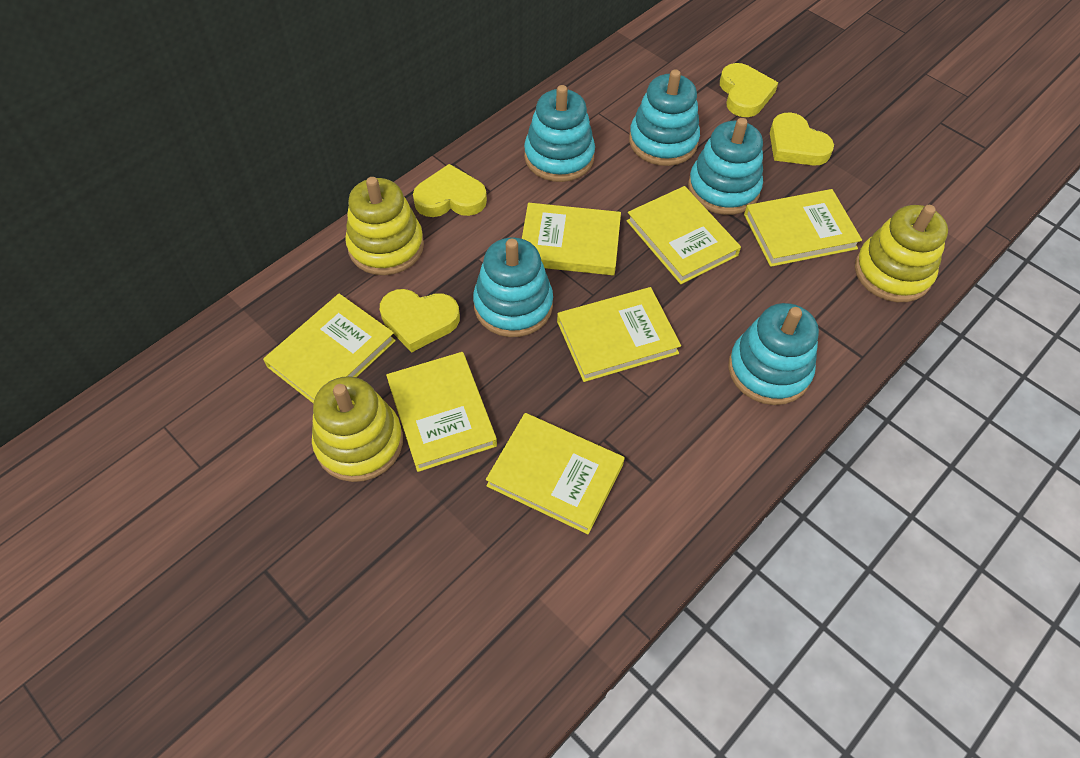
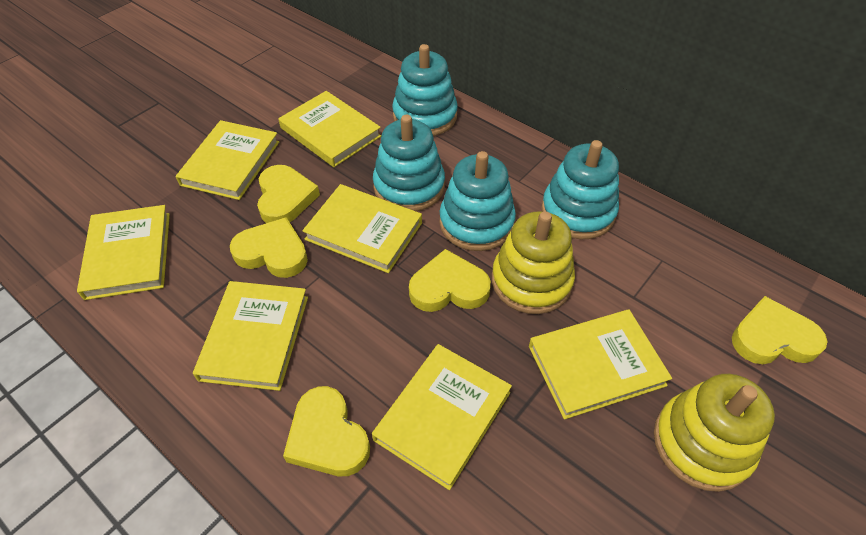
turquoise stacking toy: 5 -> 4
yellow heart: 4 -> 5
yellow stacking toy: 3 -> 2

